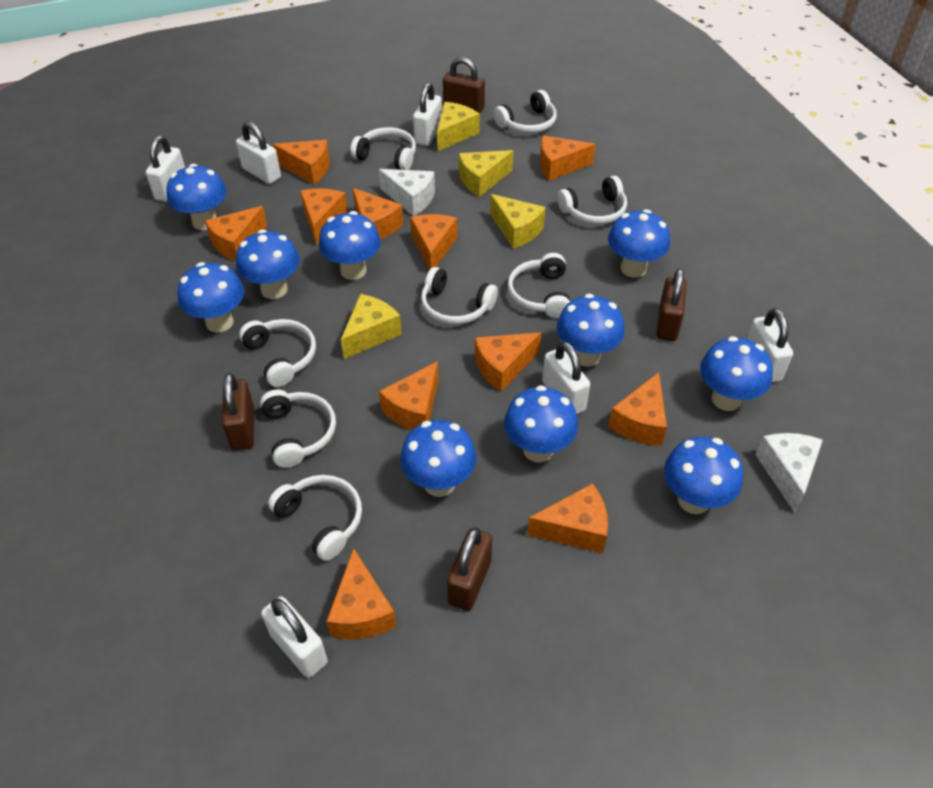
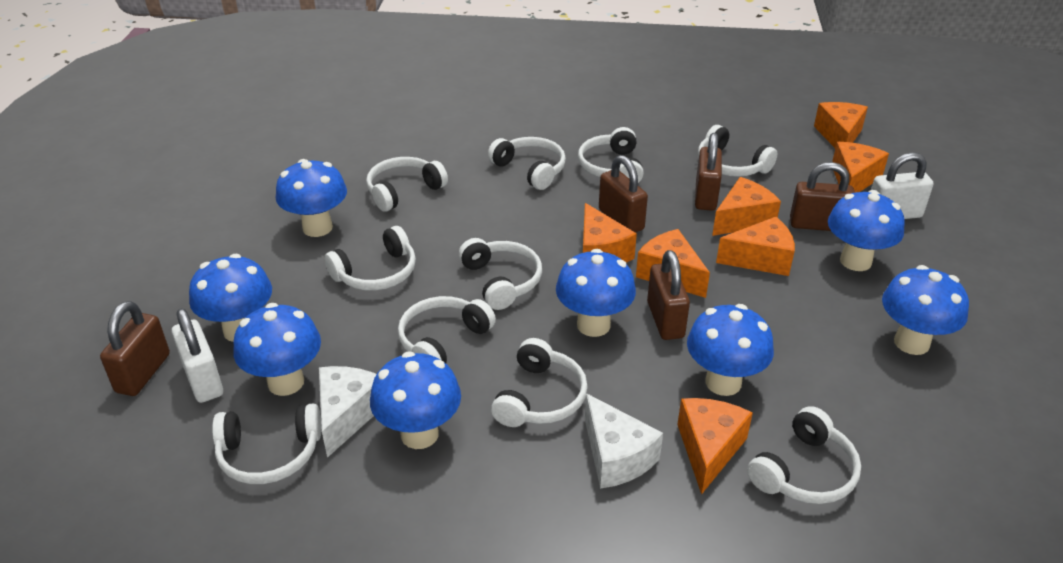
blue mushroom: 10 -> 8
brown padlock: 4 -> 5
orange cheese: 11 -> 7
white headphones: 8 -> 10
white padlock: 6 -> 2
yellow cheese: 4 -> 0

